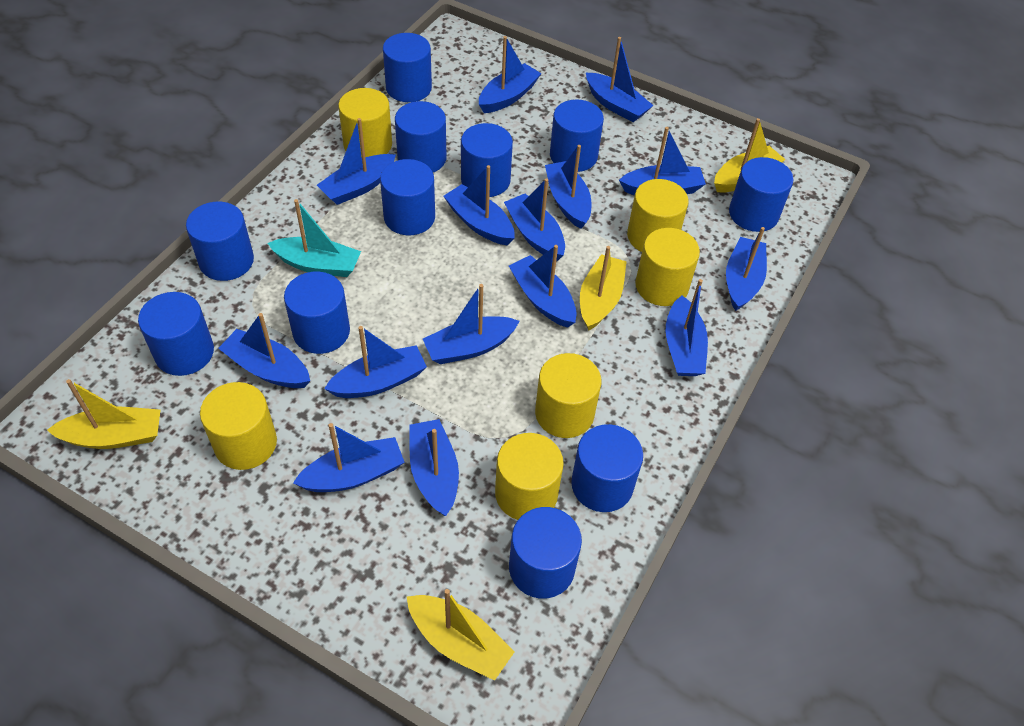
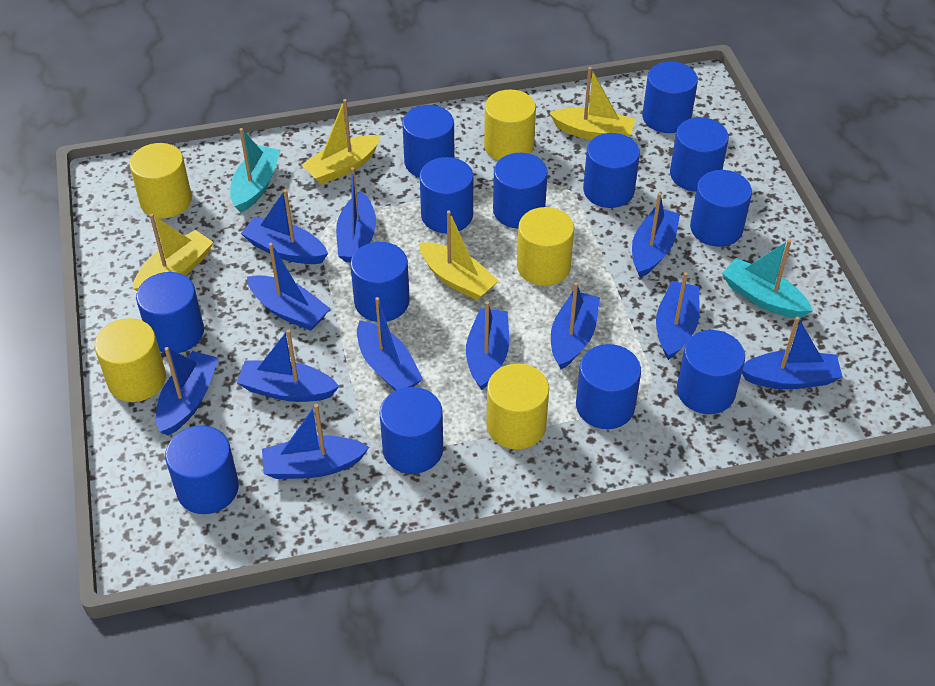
blue boat: 15 -> 12
blue cylinder: 11 -> 13
turquoise boat: 1 -> 2
yellow cylinder: 6 -> 5

